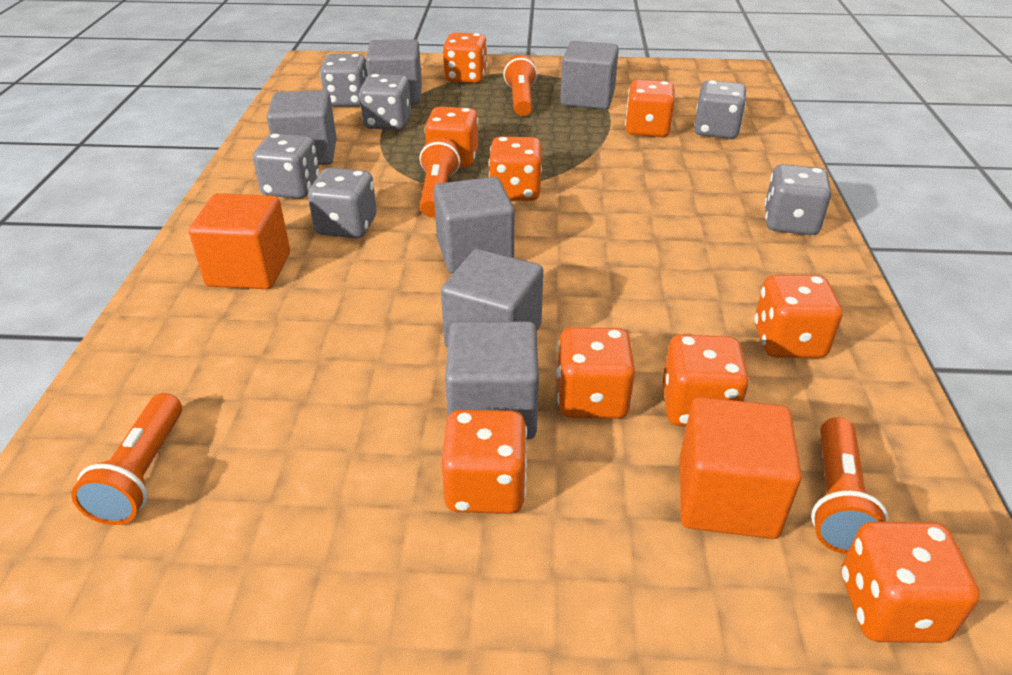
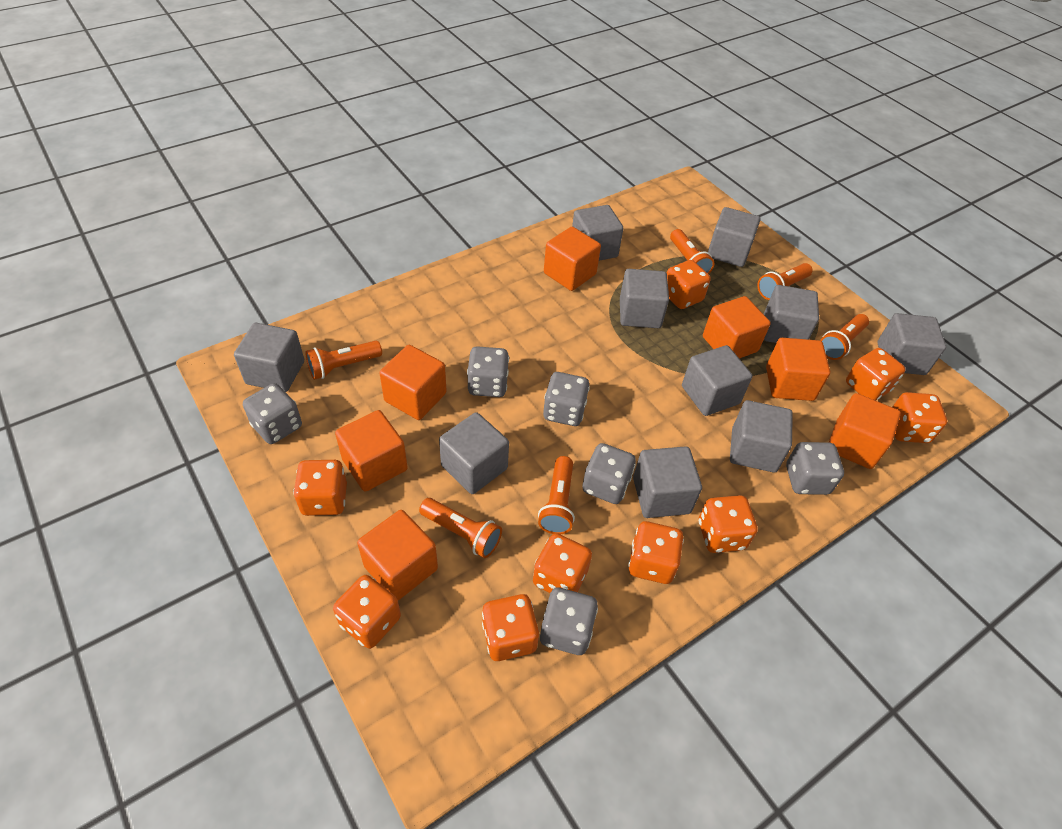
grey cube: 6 -> 10
orange cube: 2 -> 7
orange flashlight: 4 -> 6

